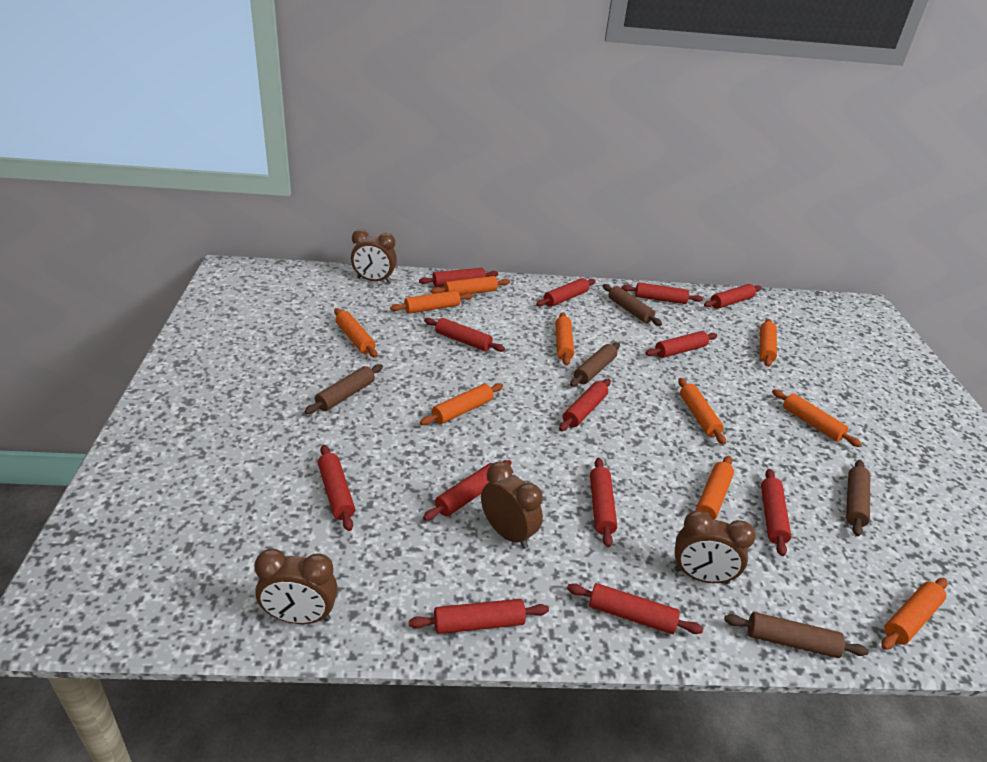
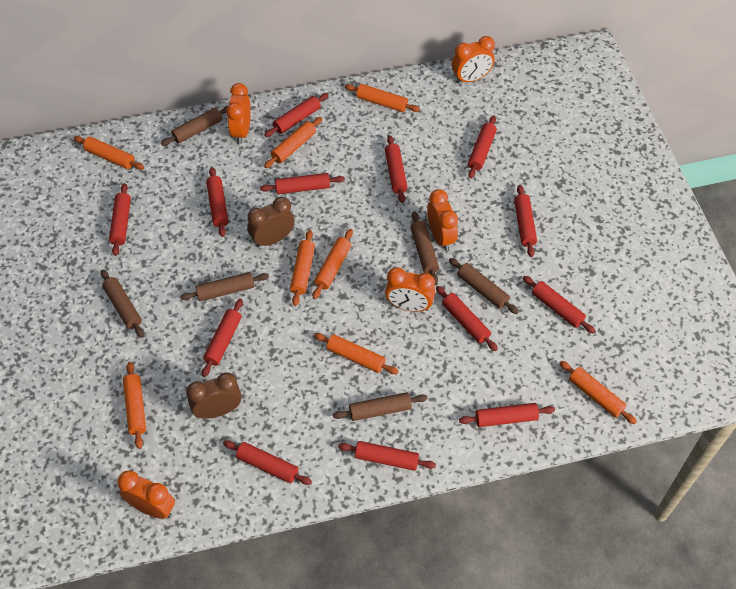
brown clock: 4 -> 2
brown rolling pin: 5 -> 6
orange clock: 0 -> 5
orange rolling pin: 10 -> 8

